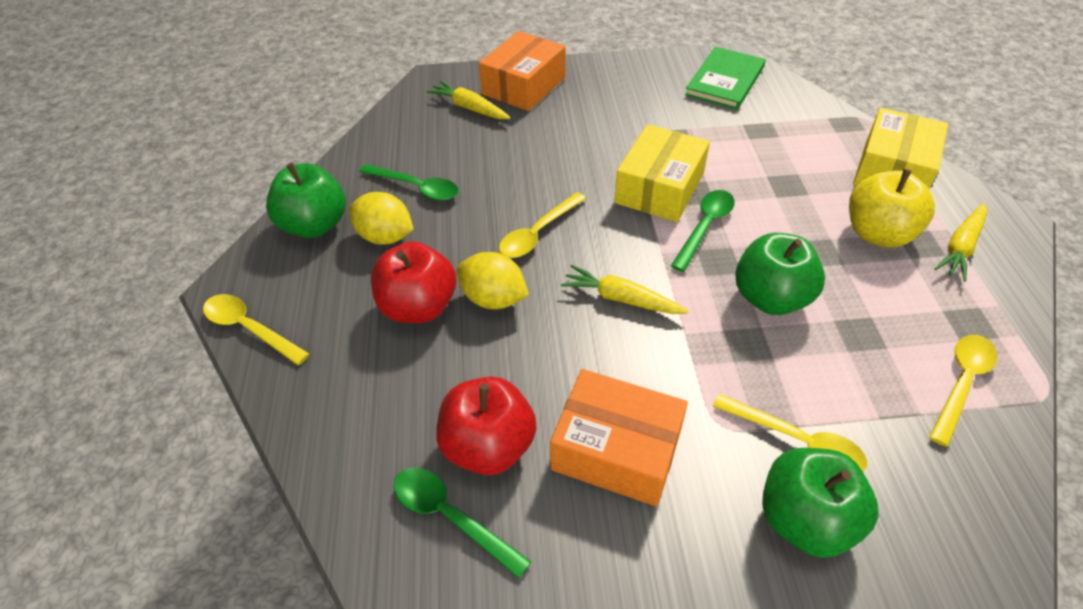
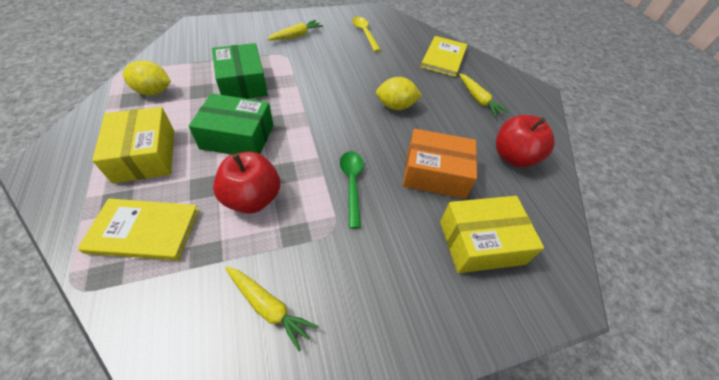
green apple: 3 -> 0
green book: 1 -> 0
green box: 0 -> 2
green spoon: 3 -> 1
orange box: 2 -> 1
yellow apple: 1 -> 0
yellow book: 0 -> 2
yellow spoon: 4 -> 1

